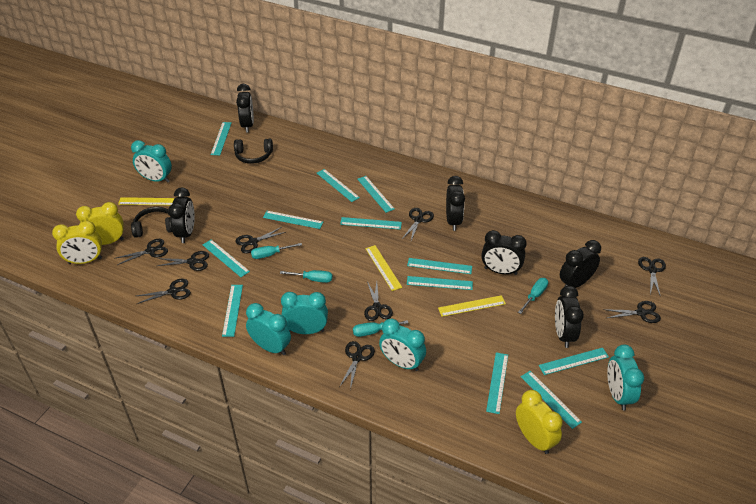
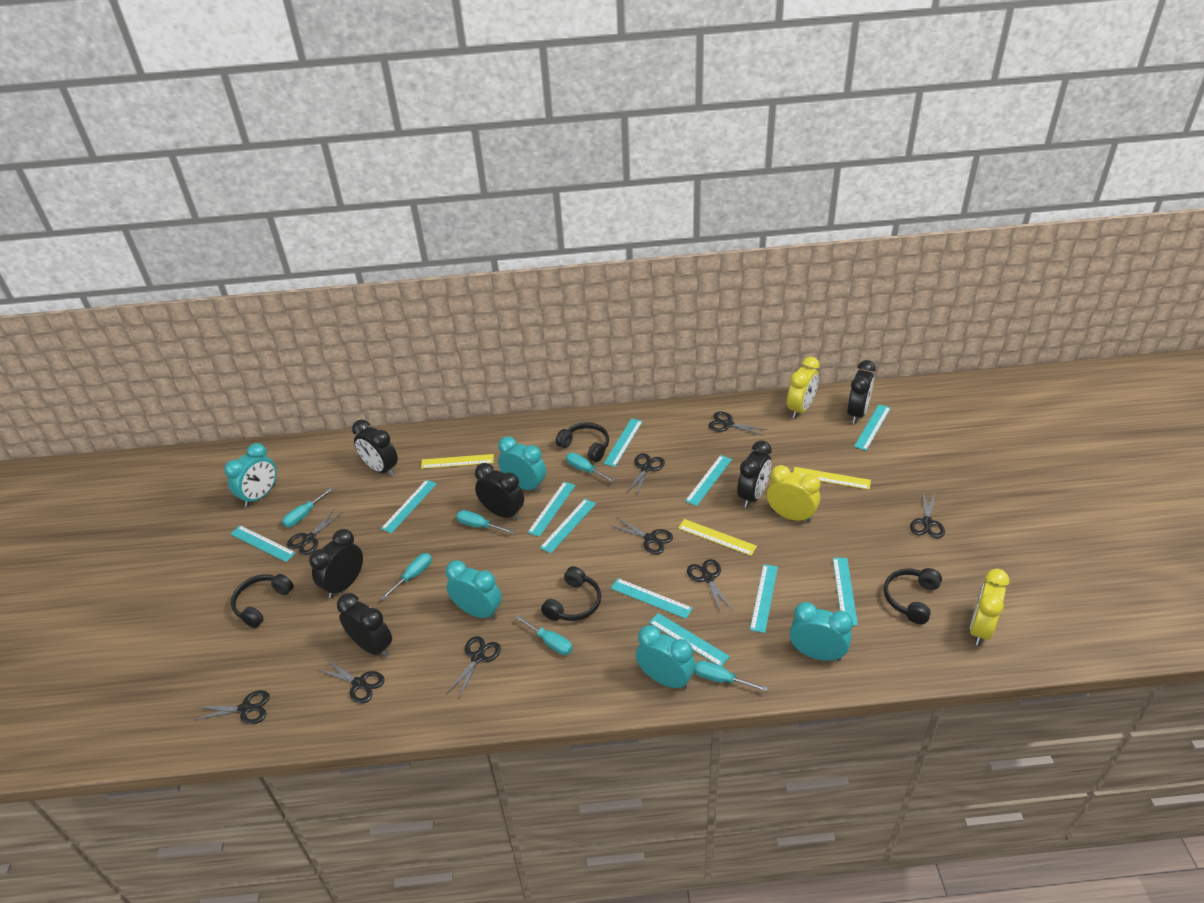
black headphones: 2 -> 4
turquoise ruler: 12 -> 11
turquoise screwdriver: 4 -> 6

